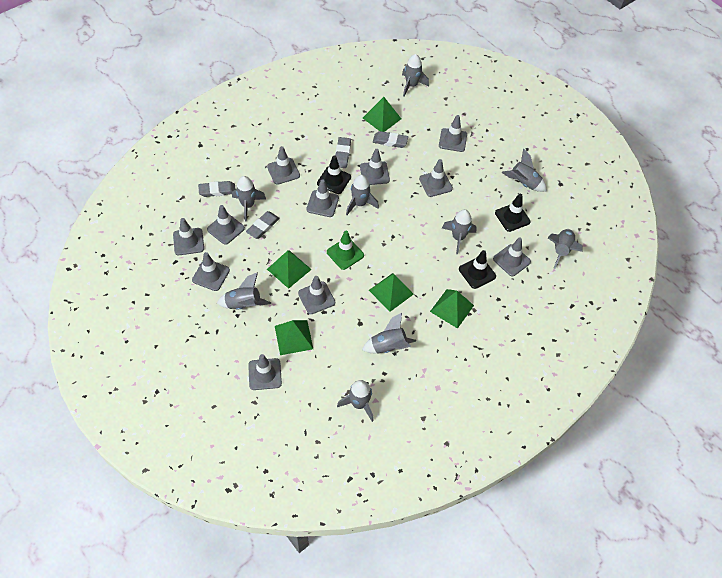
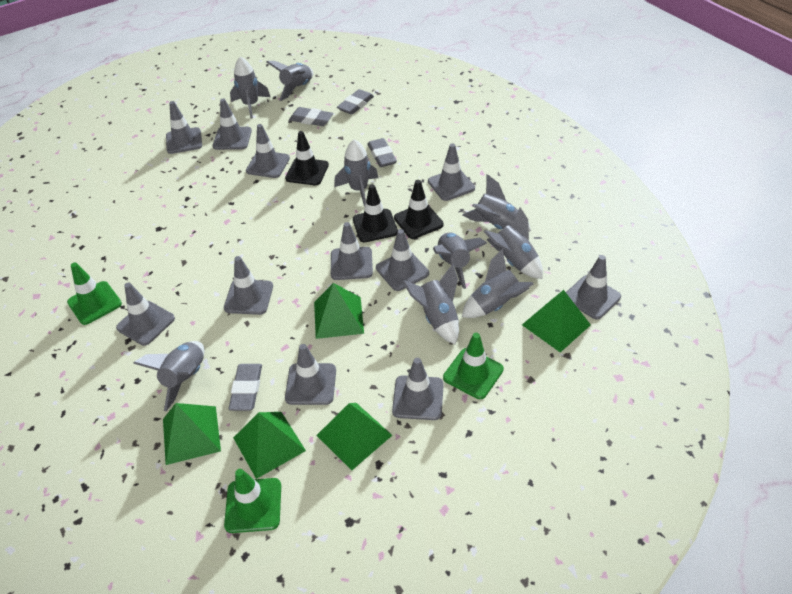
green traffic cone: 1 -> 3

